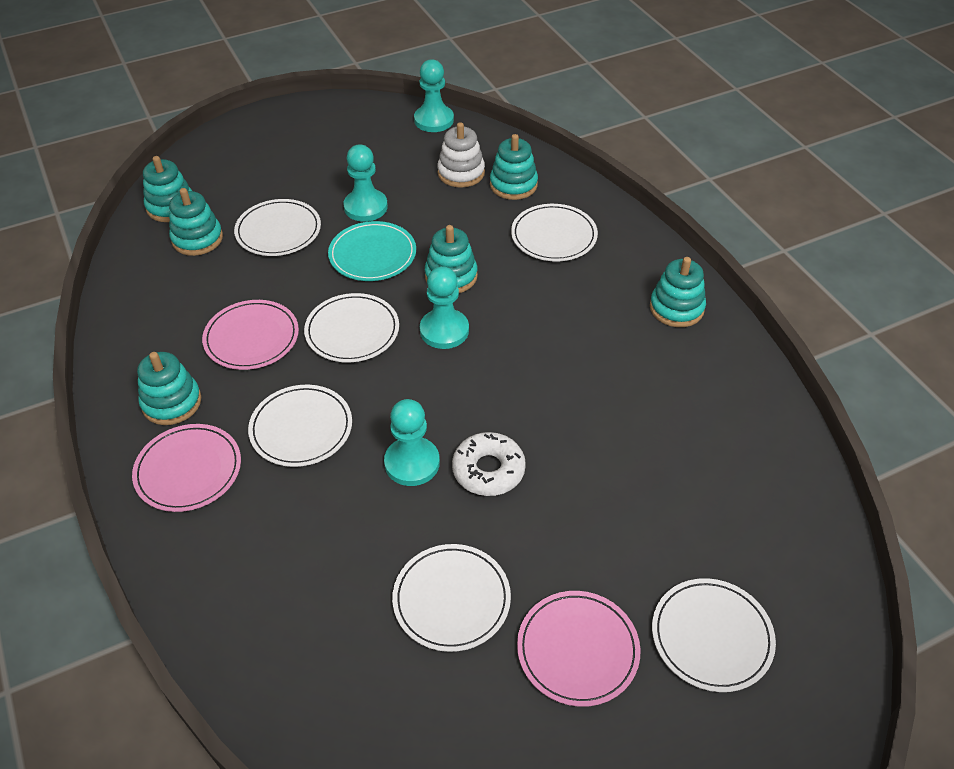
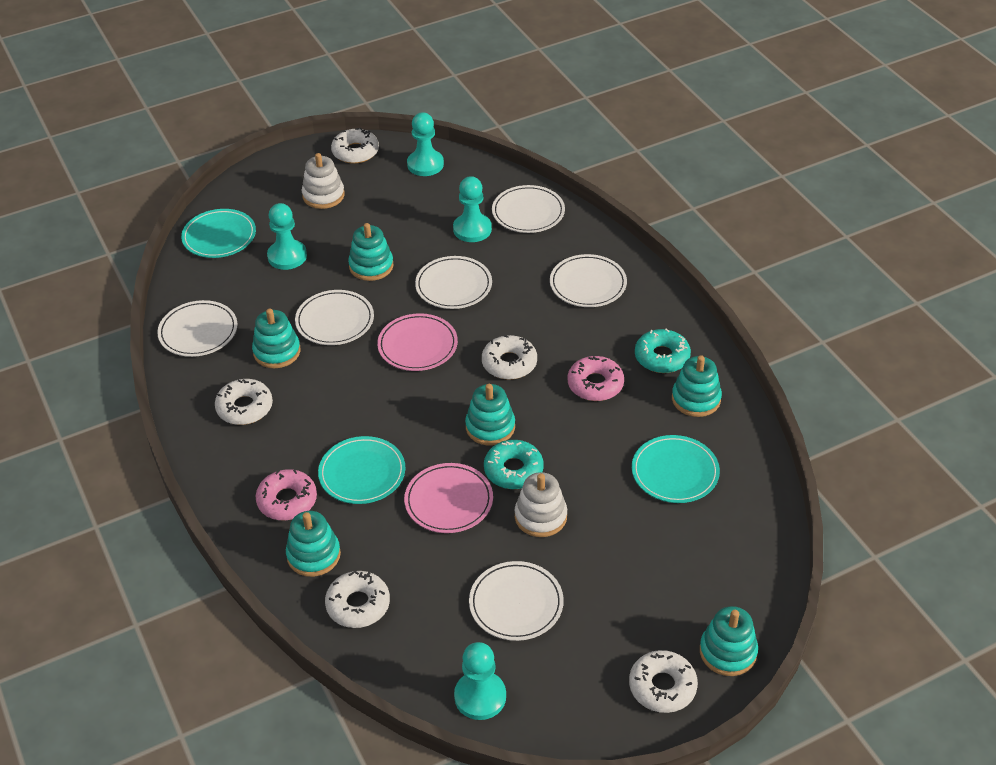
pink donut: 0 -> 2
pink plate: 3 -> 2
turquoise donut: 0 -> 2
turquoise plate: 1 -> 3
white donut: 1 -> 5
white stacking toy: 1 -> 2

